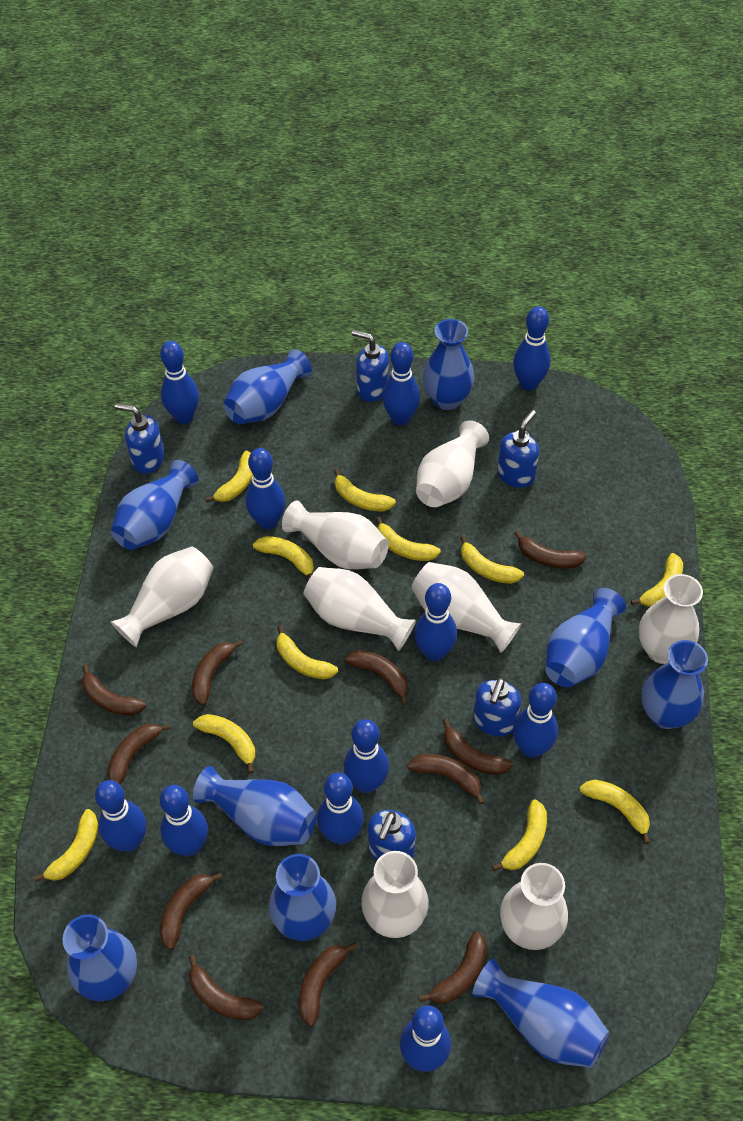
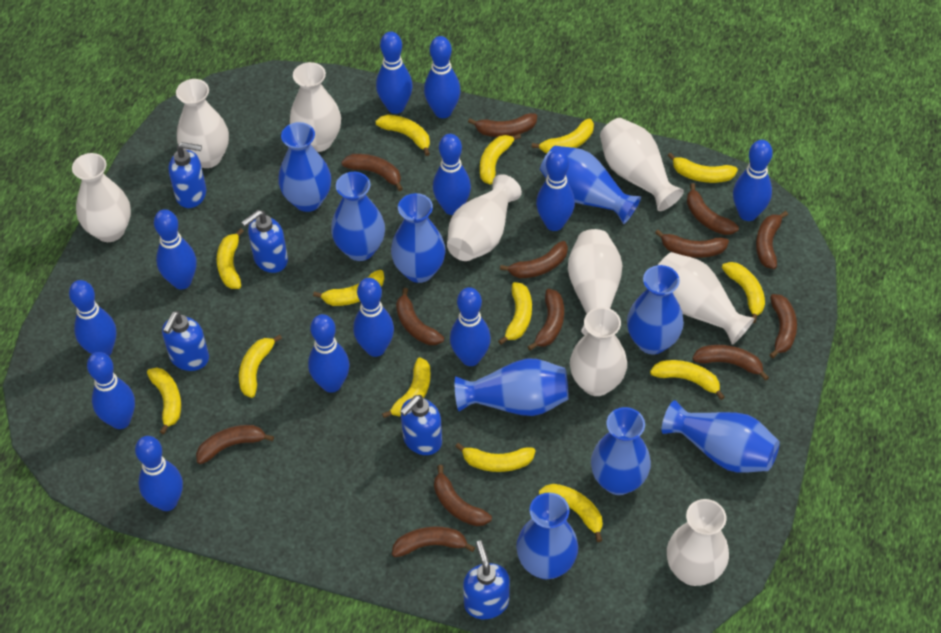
blue bowling pin: 11 -> 12
brown banana: 11 -> 13
white vase: 8 -> 9
yellow banana: 11 -> 14

